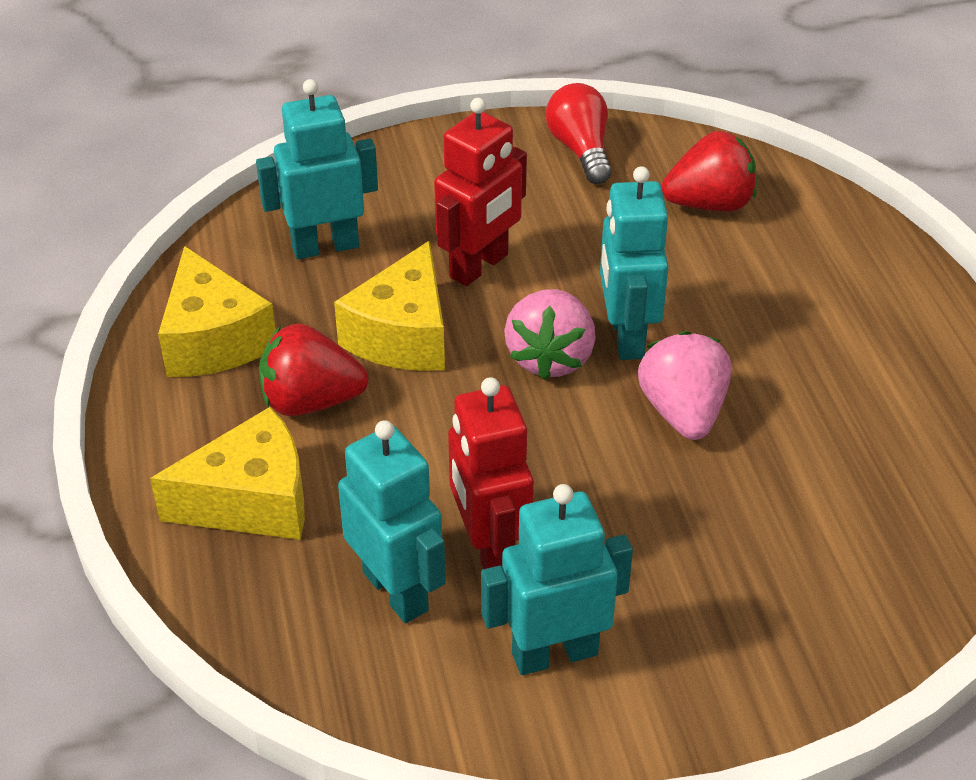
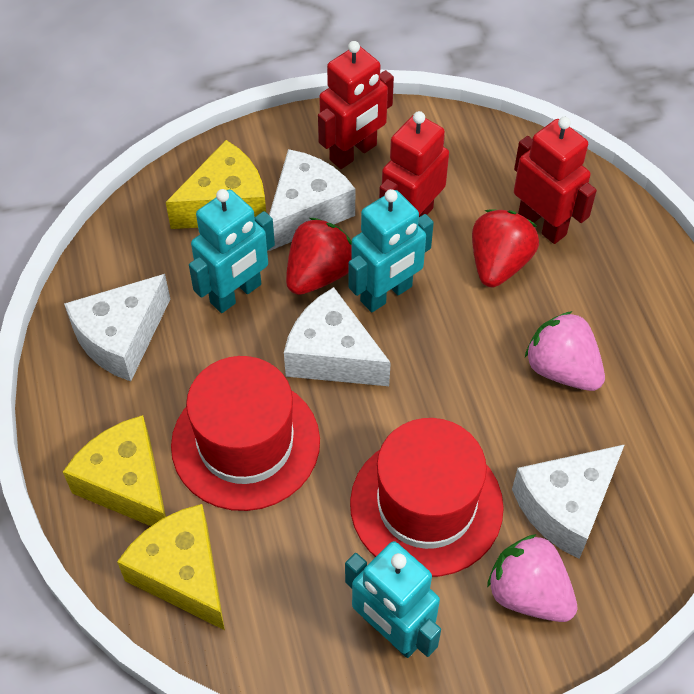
red hat: 0 -> 2
red light bulb: 1 -> 0
red robot: 2 -> 3
turquoise robot: 4 -> 3
white cheese: 0 -> 4

